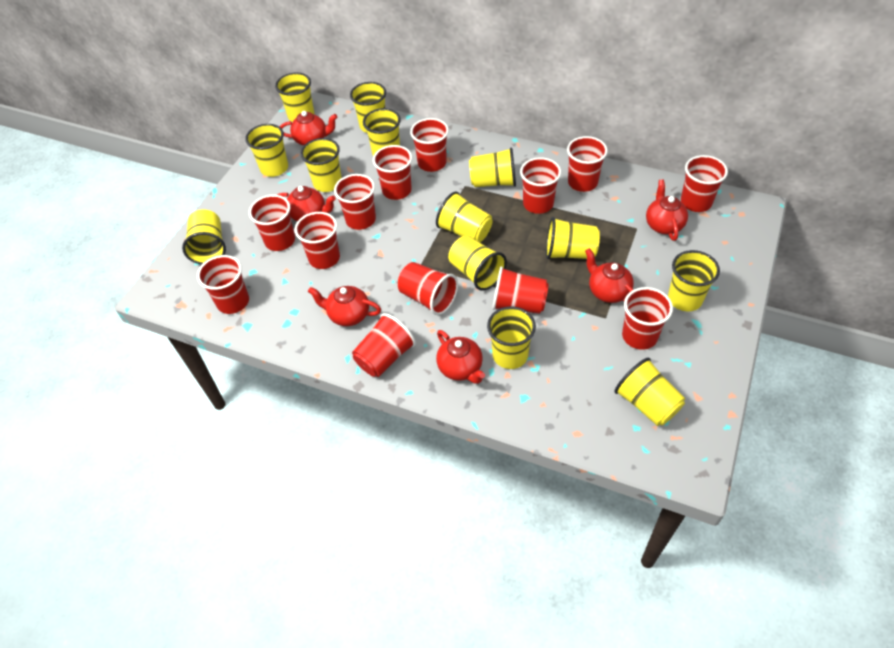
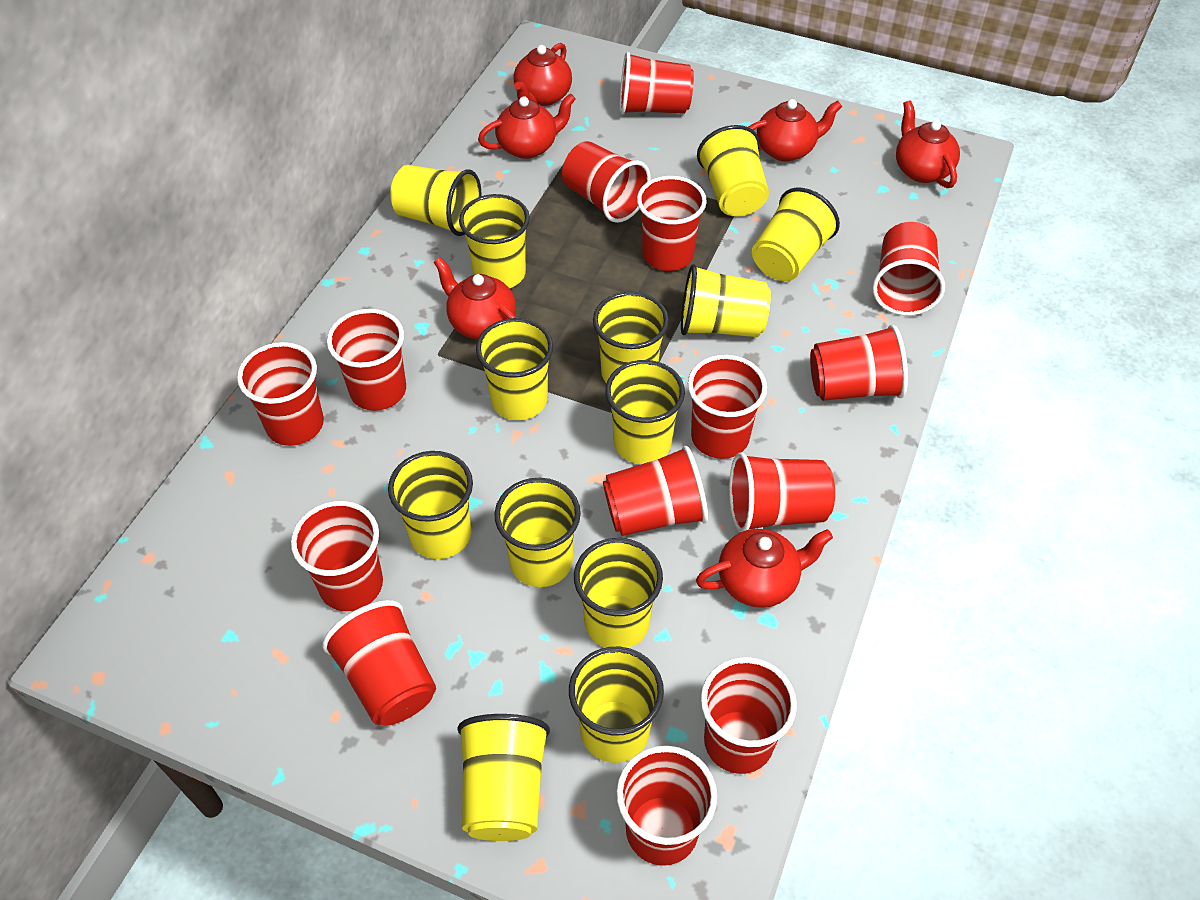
red cup: 13 -> 14

